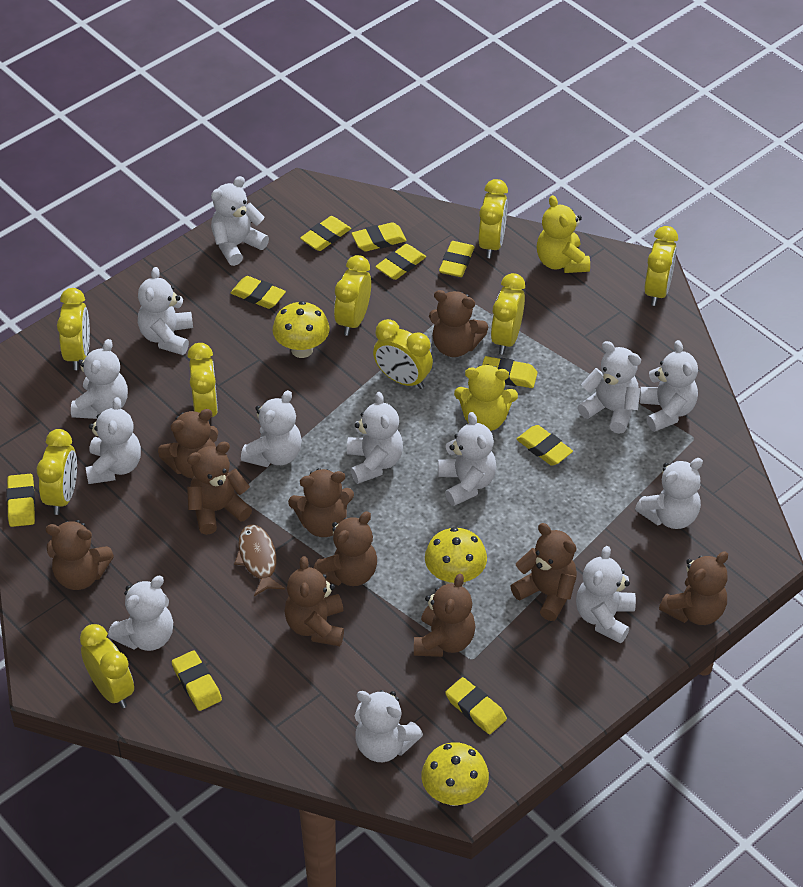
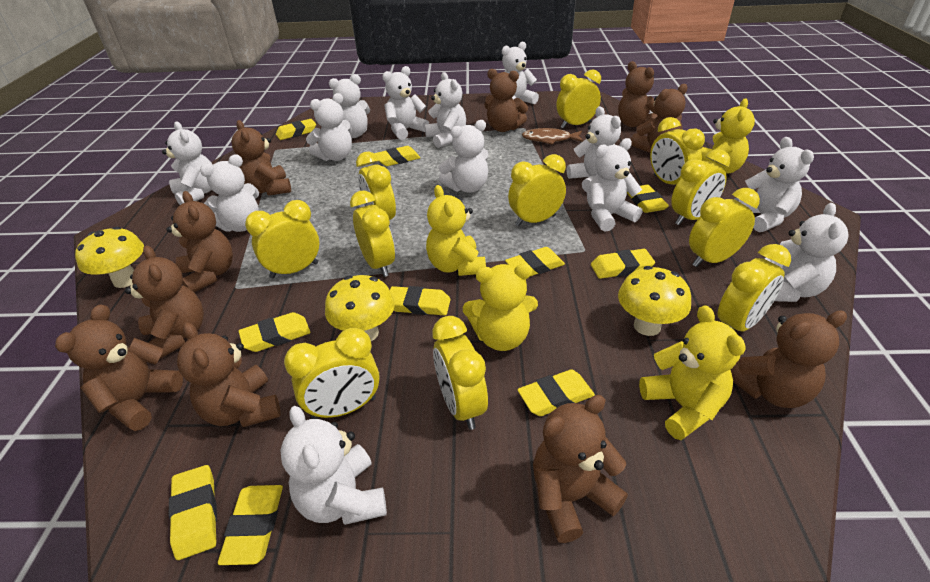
yellow clock: 9 -> 11
yellow teddy bear: 2 -> 4

